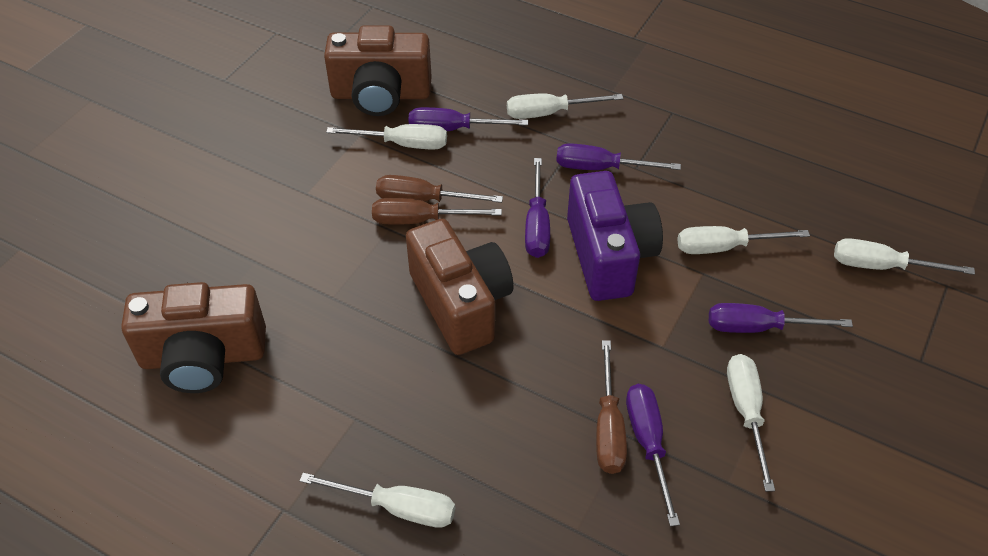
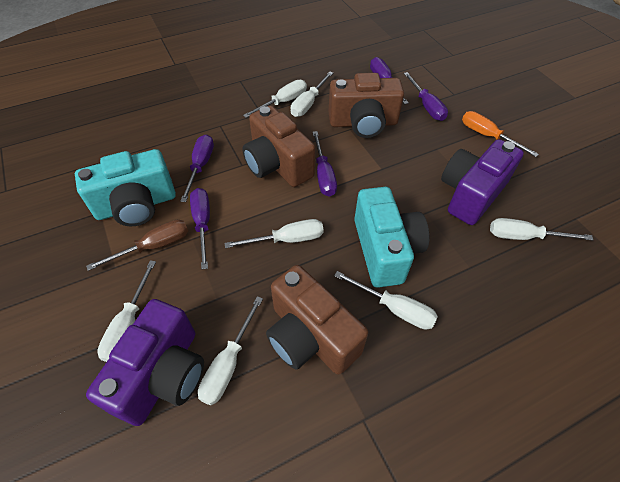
brown screwdriver: 3 -> 1
orange screwdriver: 0 -> 1
purple camera: 1 -> 2
turquoise camera: 0 -> 2
white screwdriver: 6 -> 7

